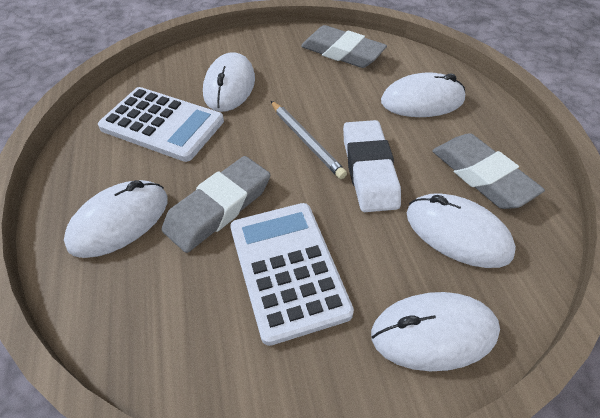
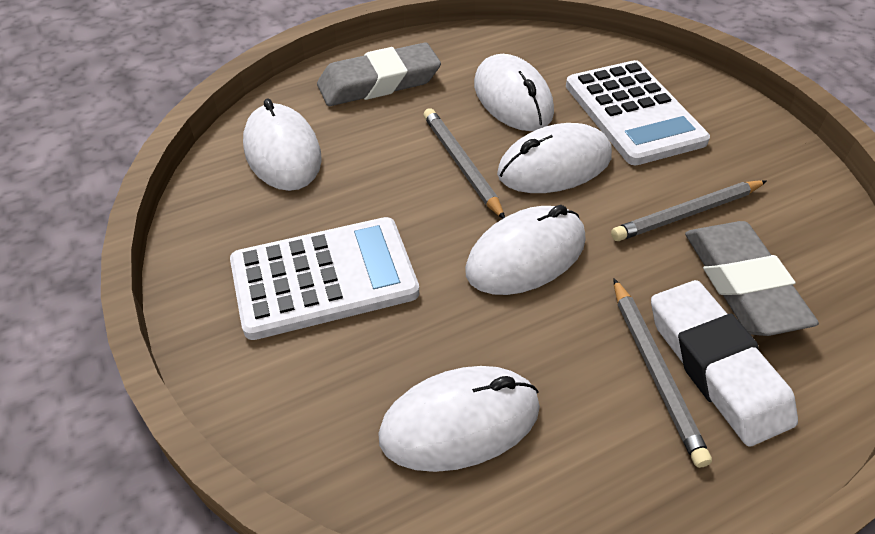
grey eraser: 3 -> 2
grey pencil: 1 -> 3

